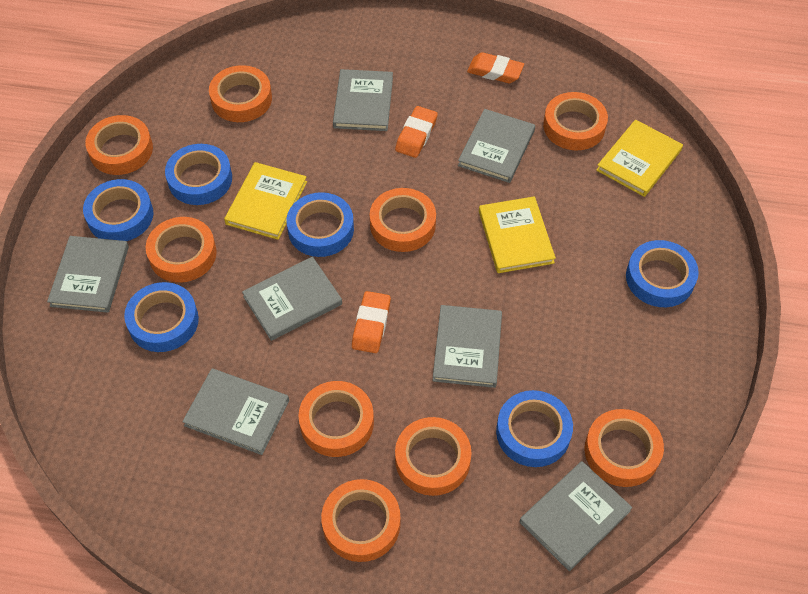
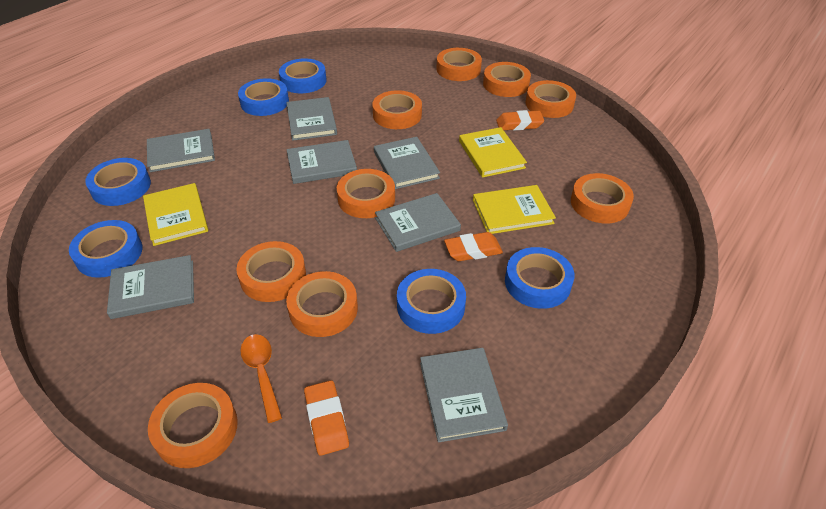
orange spoon: 0 -> 1

